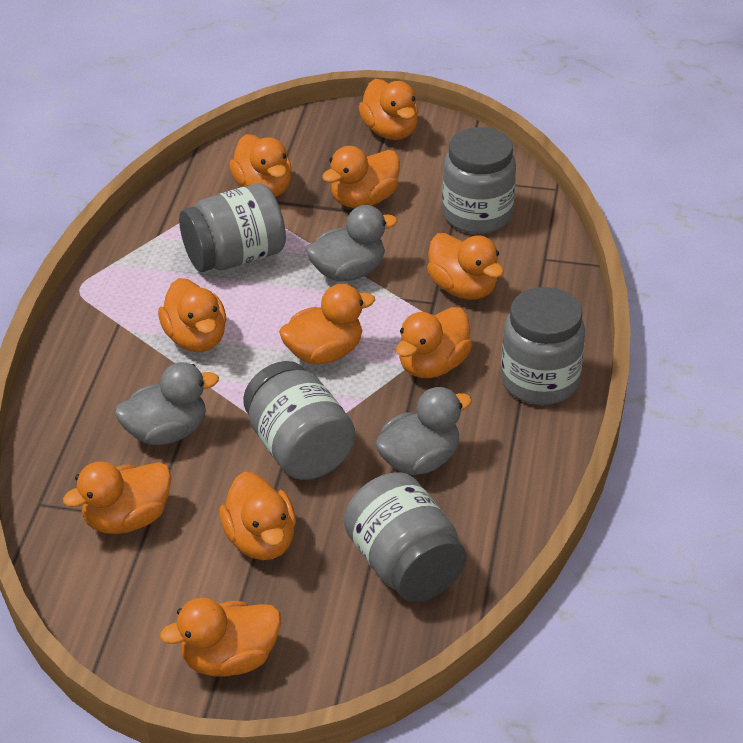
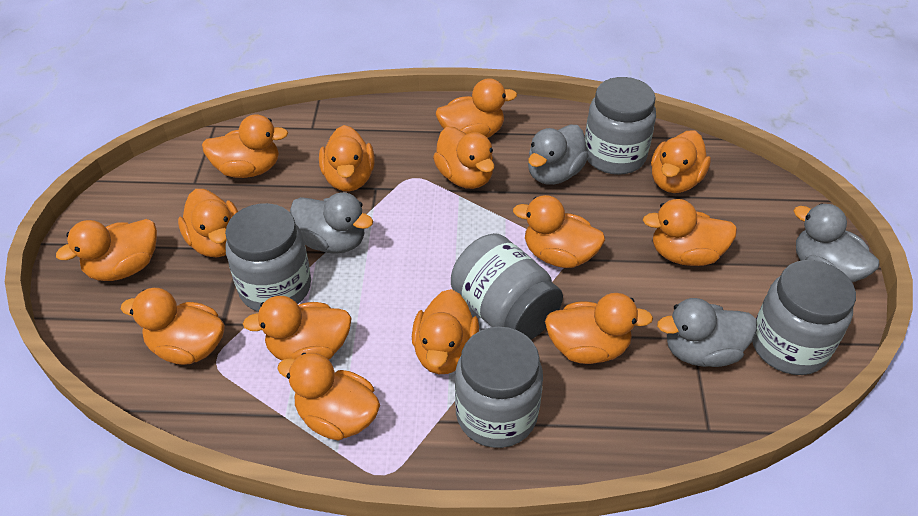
grey duck: 3 -> 4
orange duck: 10 -> 14

